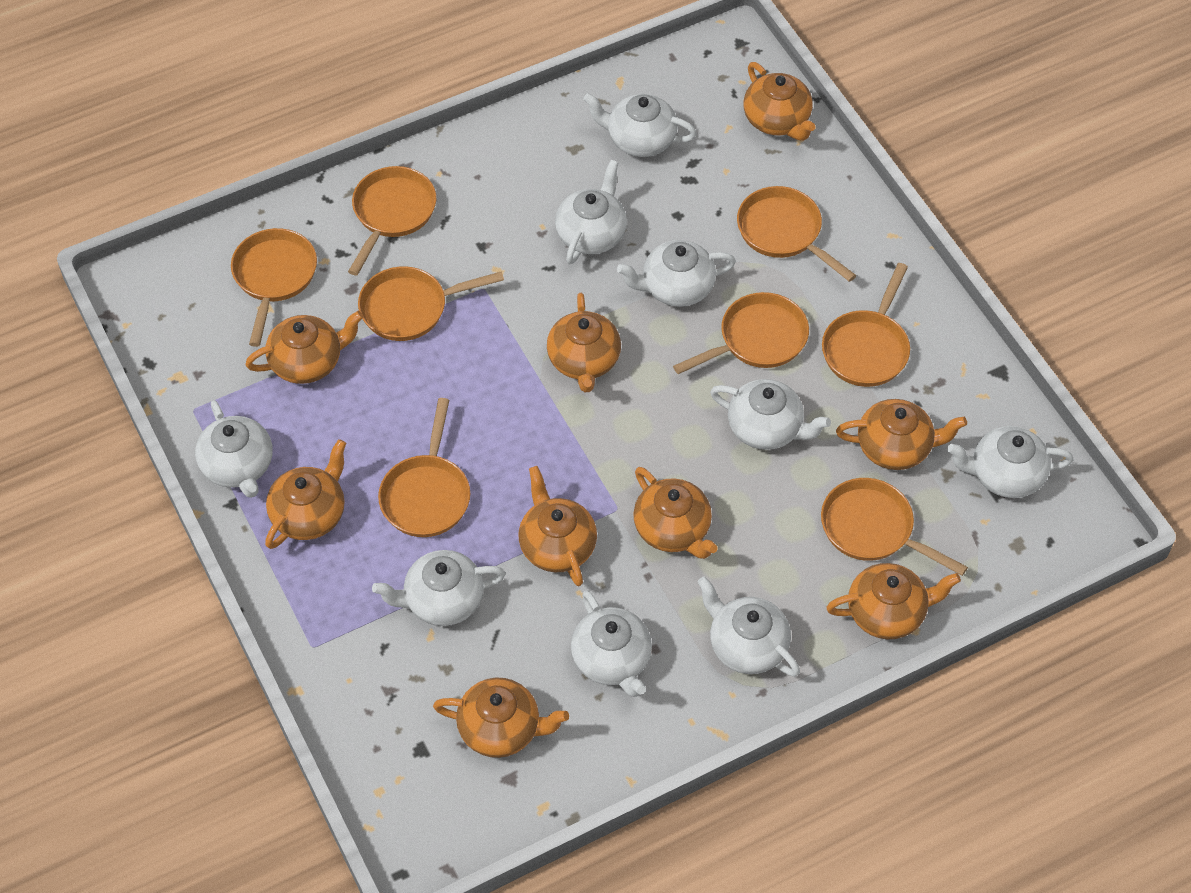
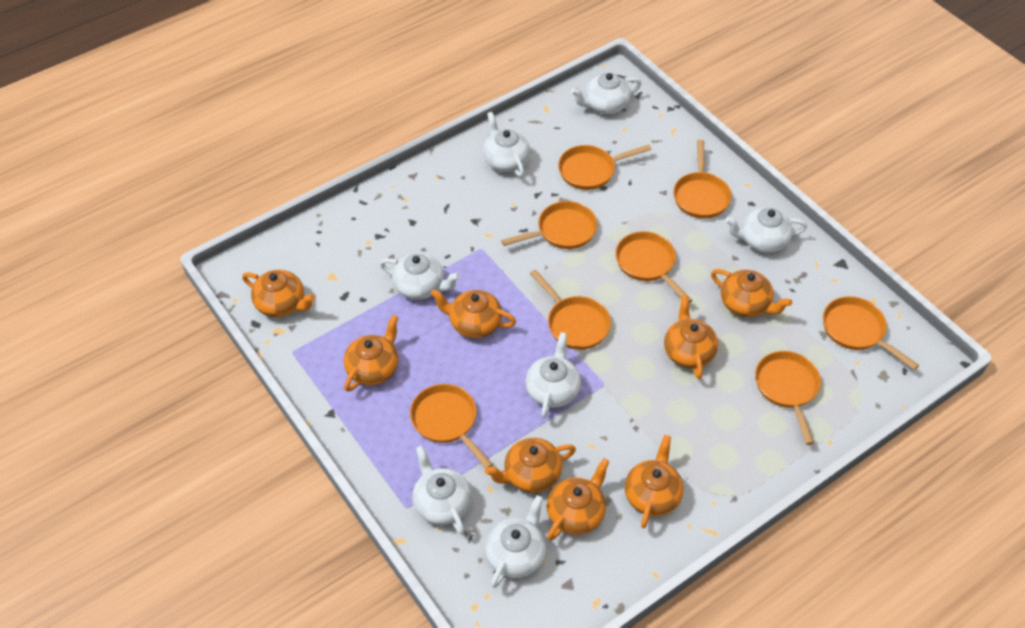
orange teapot: 9 -> 8
white teapot: 9 -> 7

